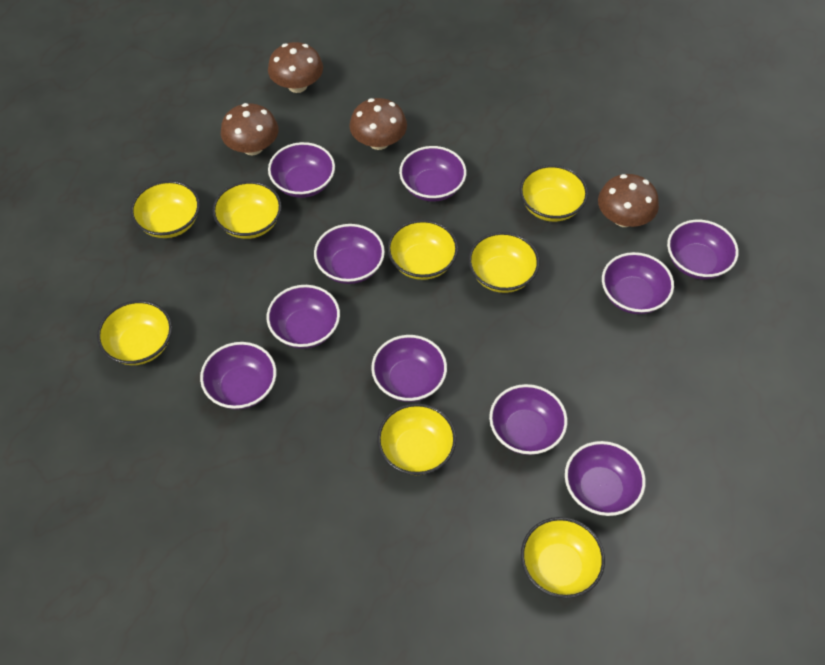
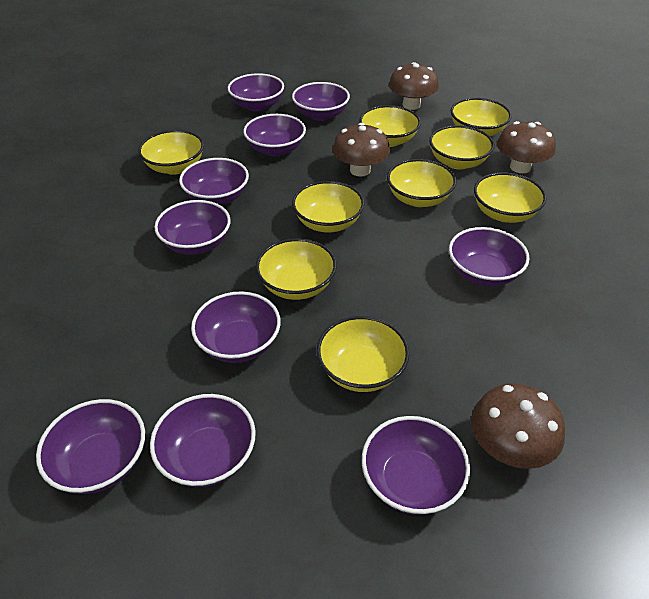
yellow bowl: 8 -> 9

